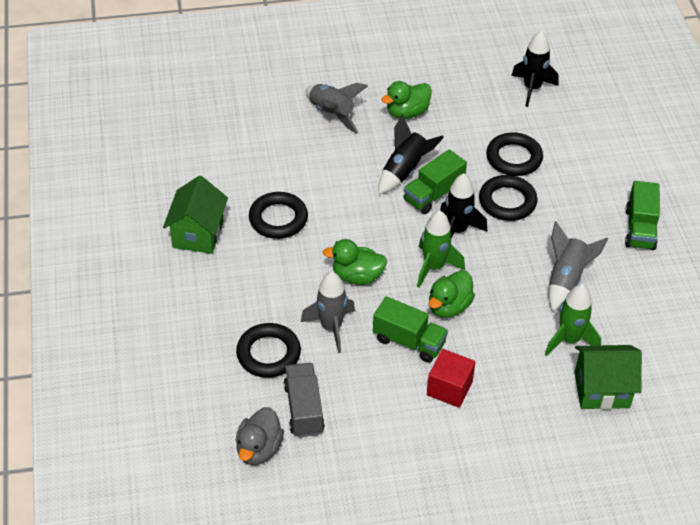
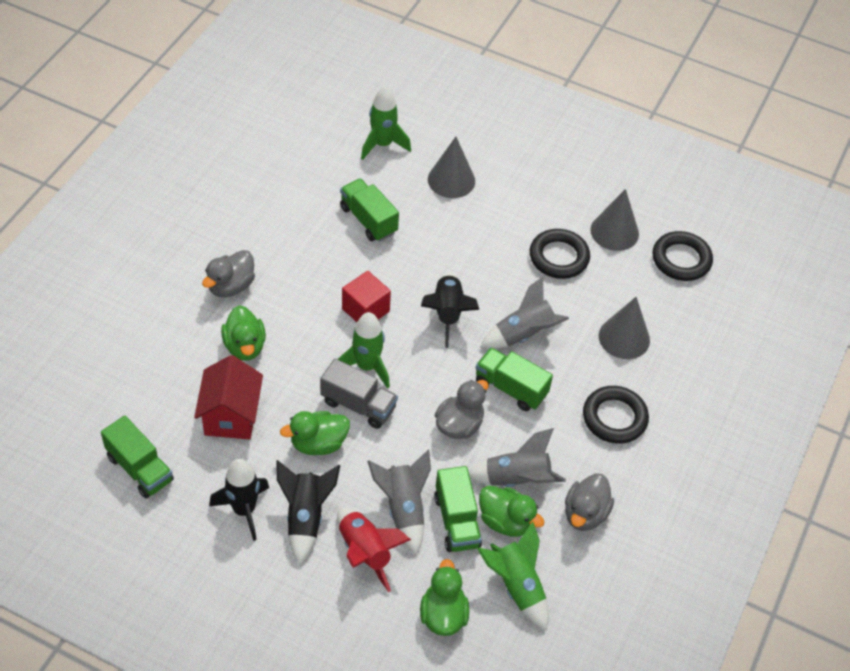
black ring: 4 -> 3
green duck: 3 -> 4
green house: 2 -> 0
green rocket: 2 -> 3
green truck: 3 -> 4
grey cone: 0 -> 3
grey duck: 1 -> 3
red house: 0 -> 1
red rocket: 0 -> 1

